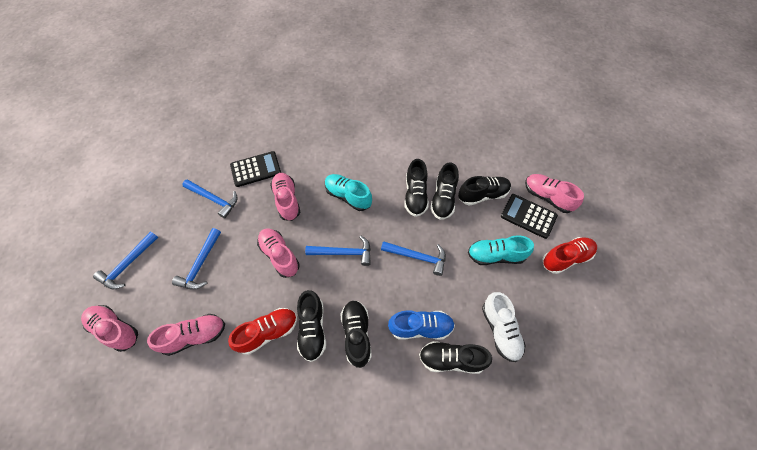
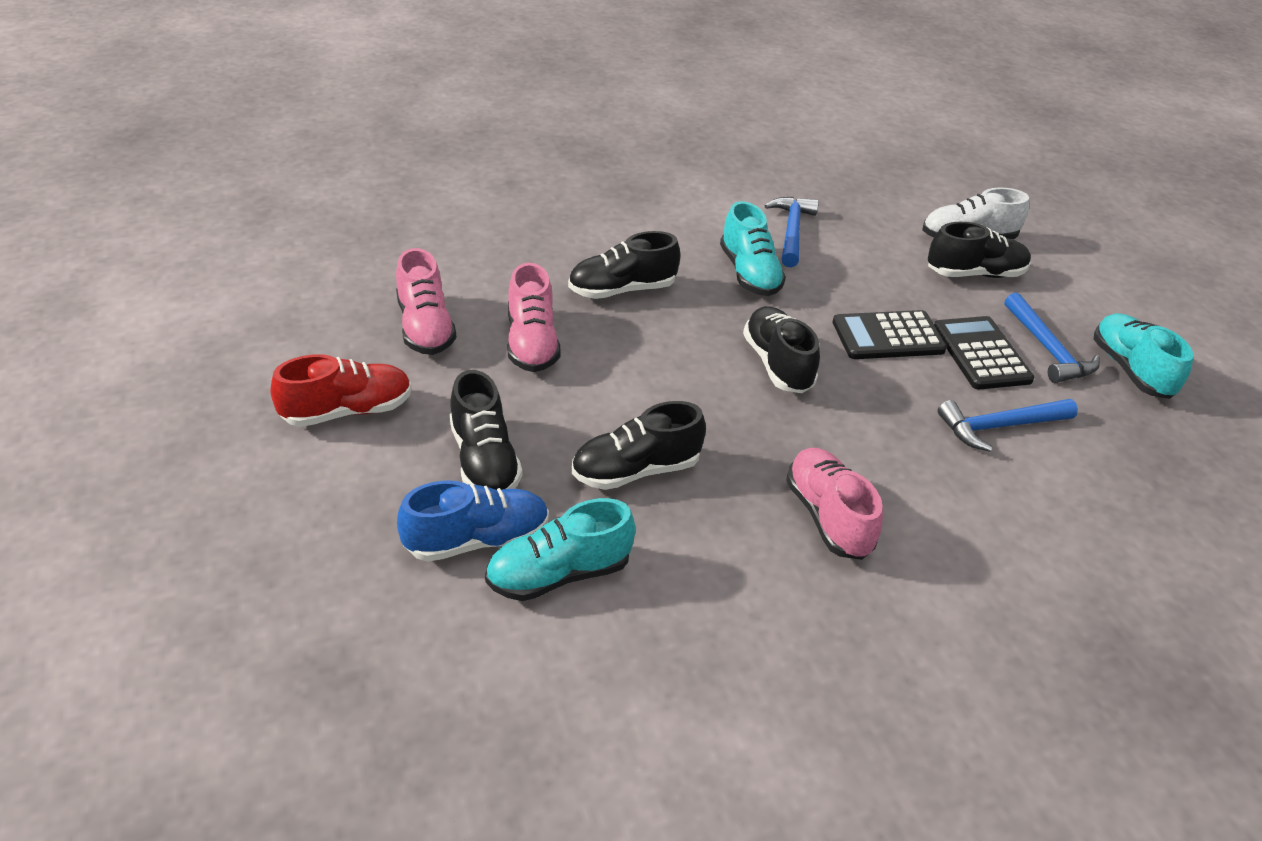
black shoe: 6 -> 5
blue hammer: 5 -> 3
pink shoe: 5 -> 3
red shoe: 2 -> 1
turquoise shoe: 2 -> 3

